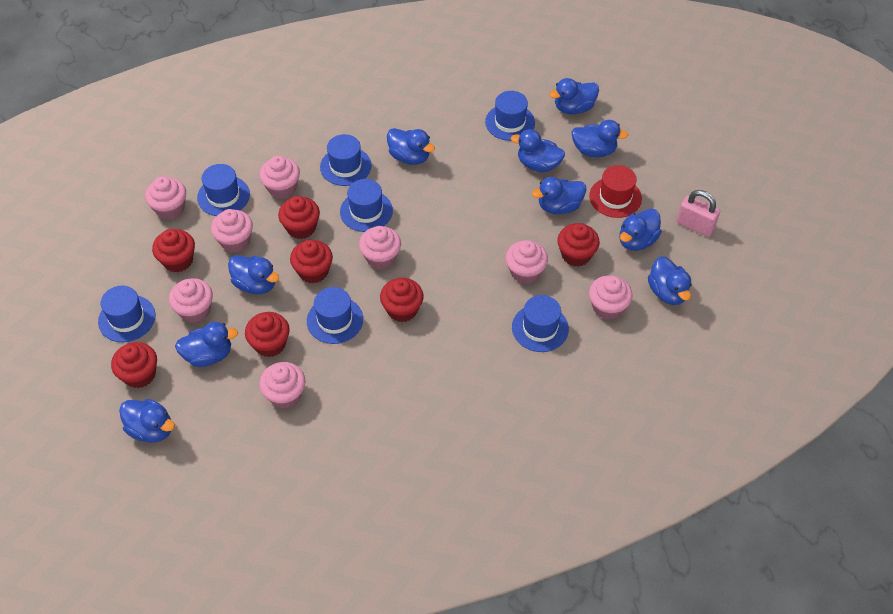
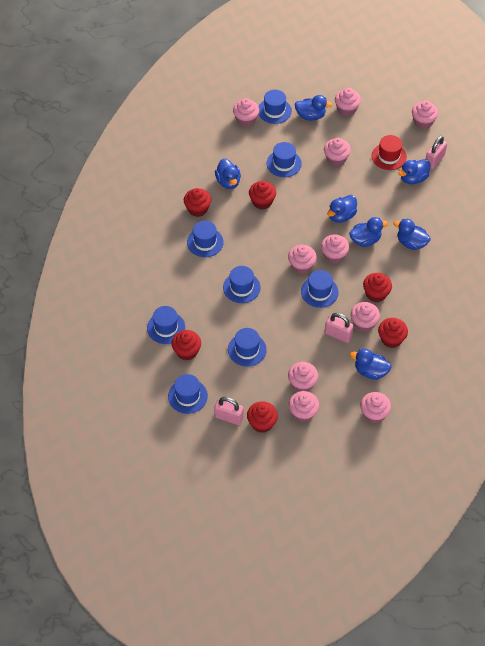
blue duck: 10 -> 7
blue hat: 7 -> 8
pink cupcake: 8 -> 10
pink padlock: 1 -> 3
red cupcake: 7 -> 6

